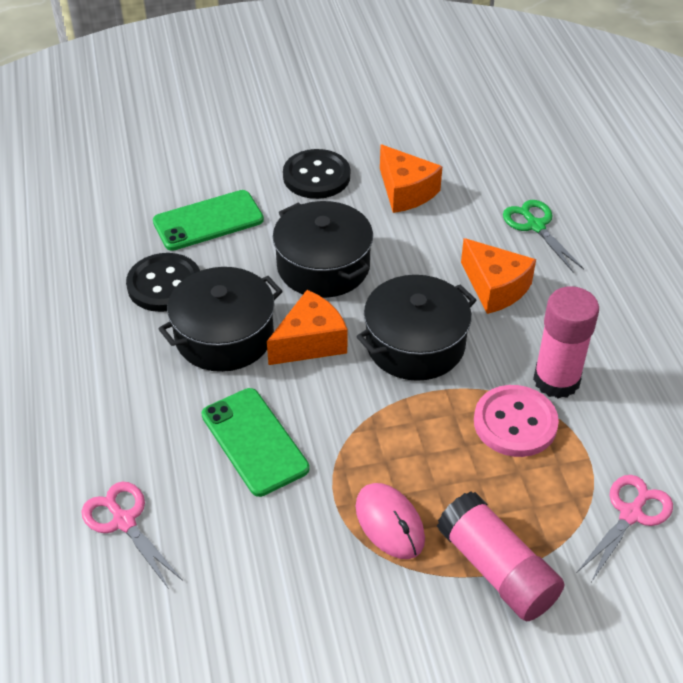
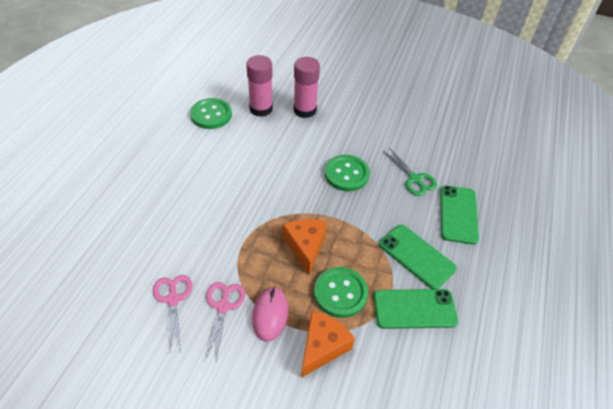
black button: 2 -> 0
black pot: 3 -> 0
green button: 0 -> 3
green phone: 2 -> 3
orange cheese: 3 -> 2
pink button: 1 -> 0

